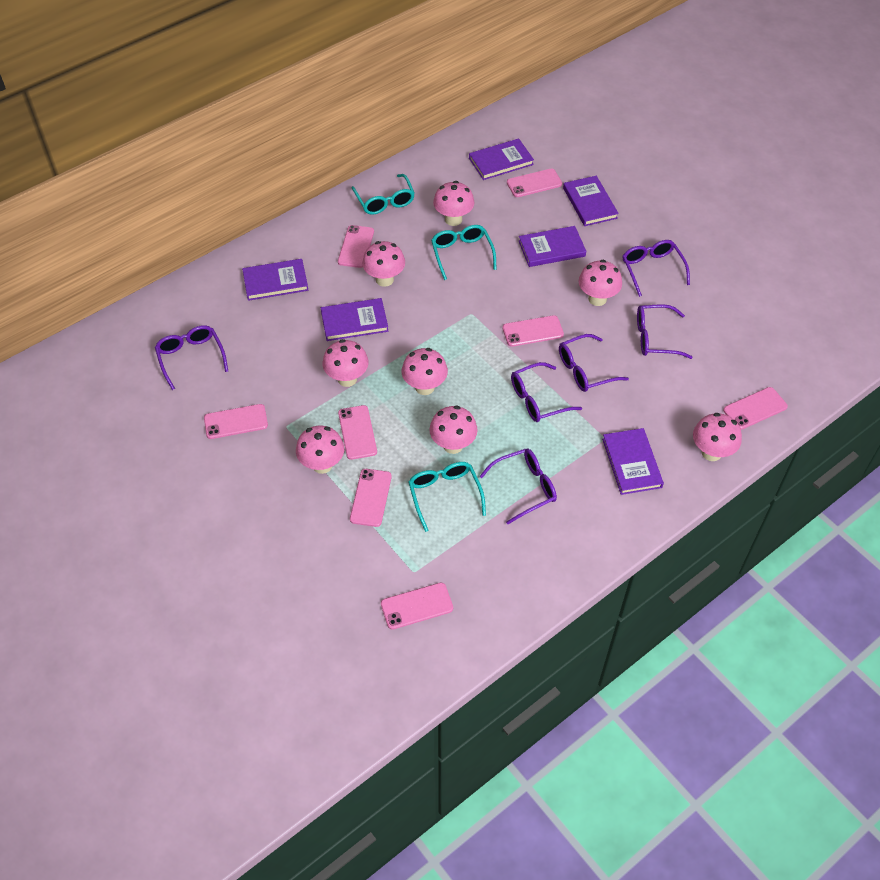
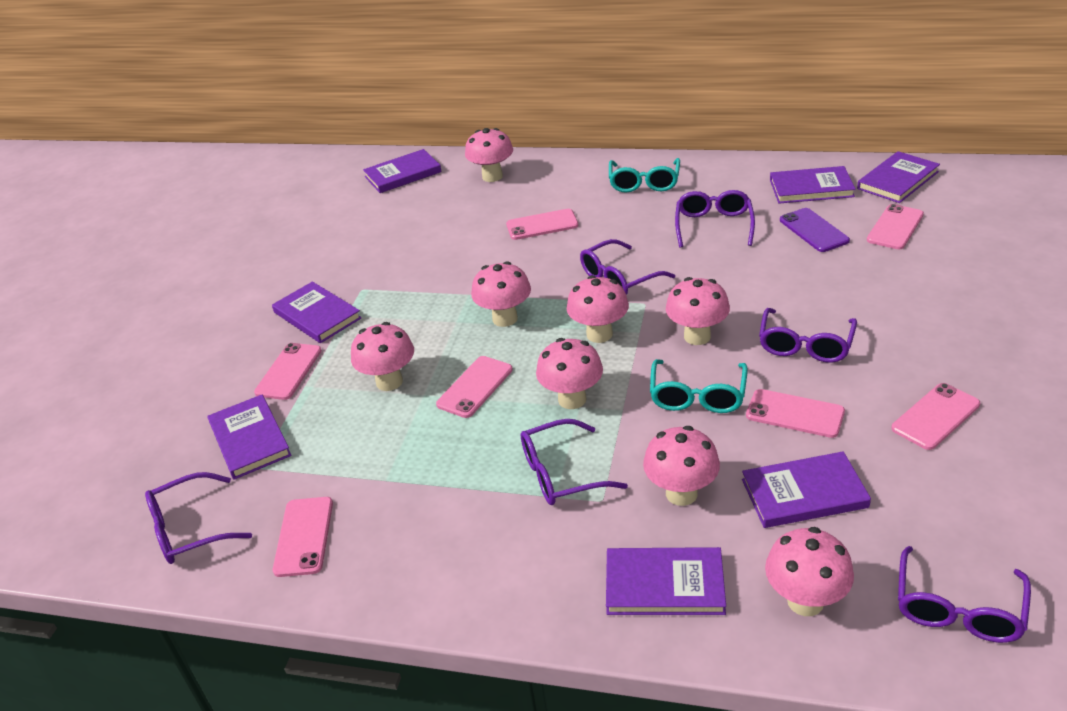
pink phone: 8 -> 7
purple book: 6 -> 7
purple phone: 0 -> 1
turquoise glasses: 3 -> 2

